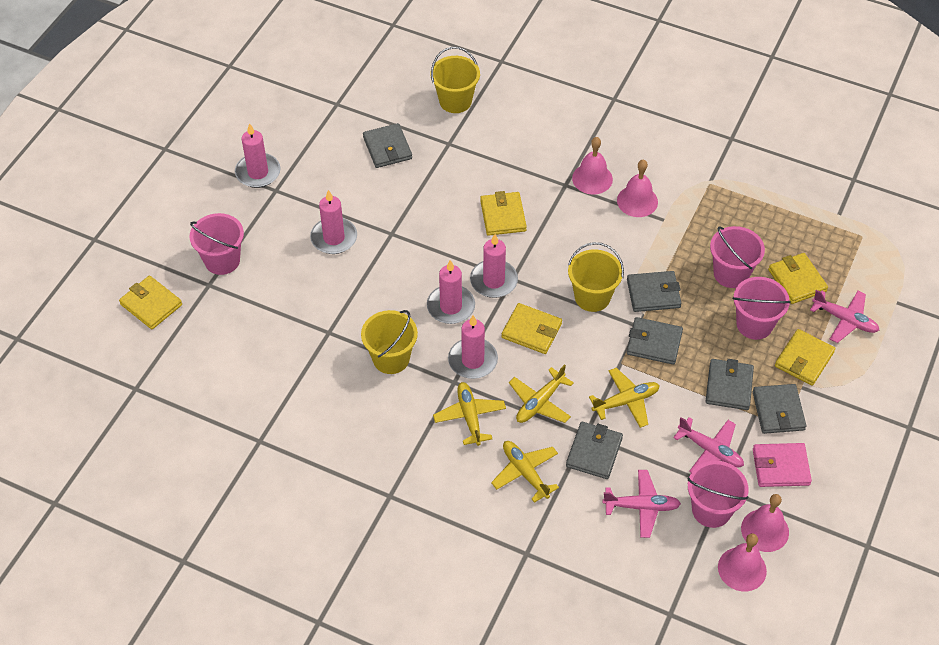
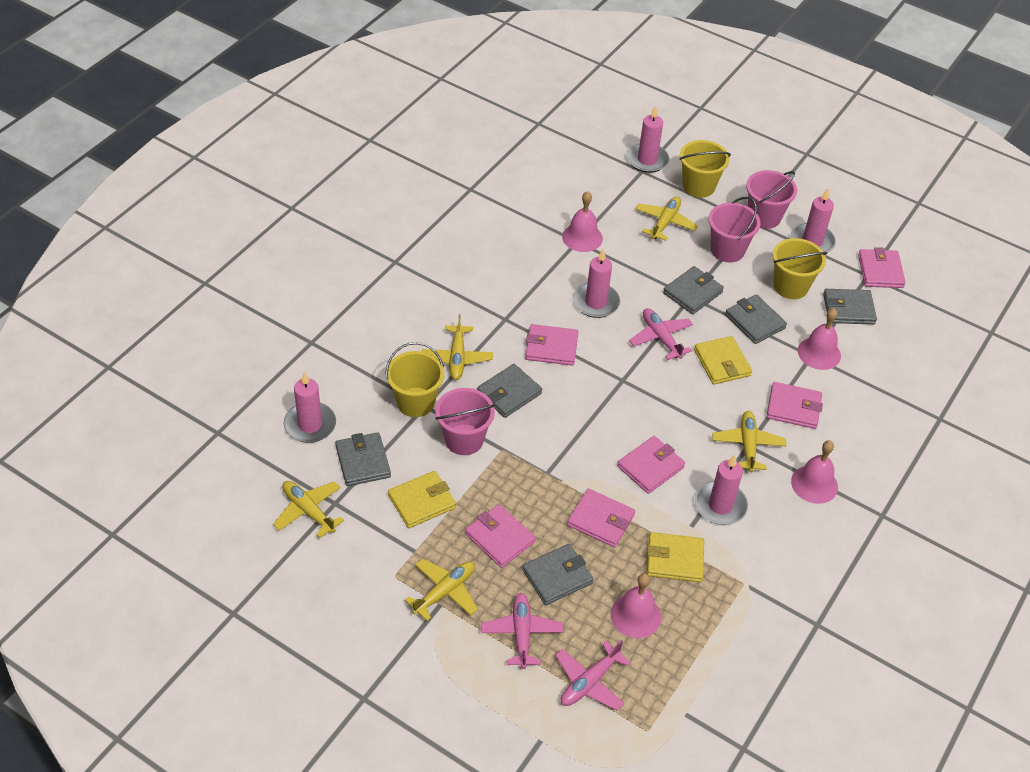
pink bucket: 4 -> 3
pink wallet: 1 -> 6
yellow plane: 4 -> 5
yellow wallet: 5 -> 3

